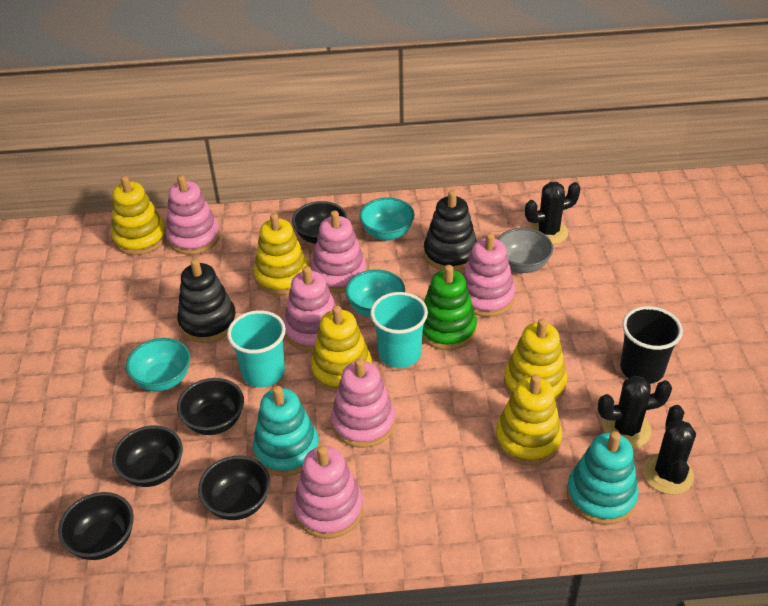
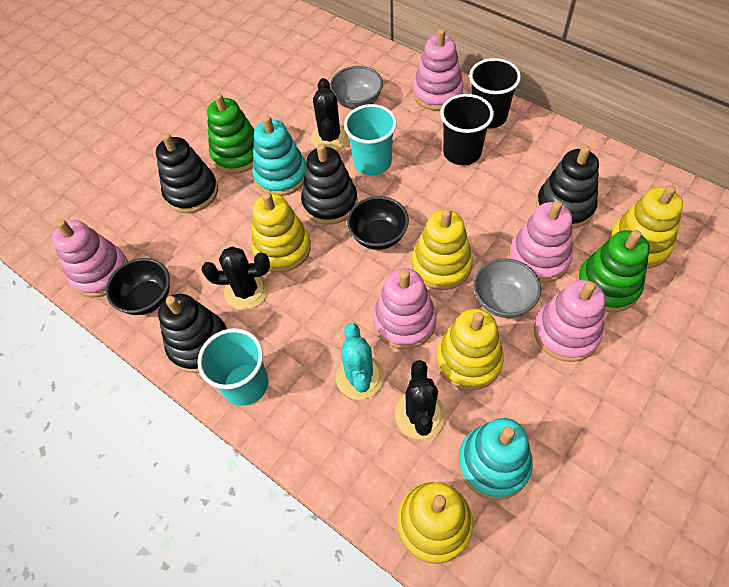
black bowl: 5 -> 2
black cup: 1 -> 2
black stacking toy: 2 -> 4
green stacking toy: 1 -> 2
grey bowl: 1 -> 2
pink stacking toy: 6 -> 5
turquoise bowl: 3 -> 0
turquoise cactus: 0 -> 1

